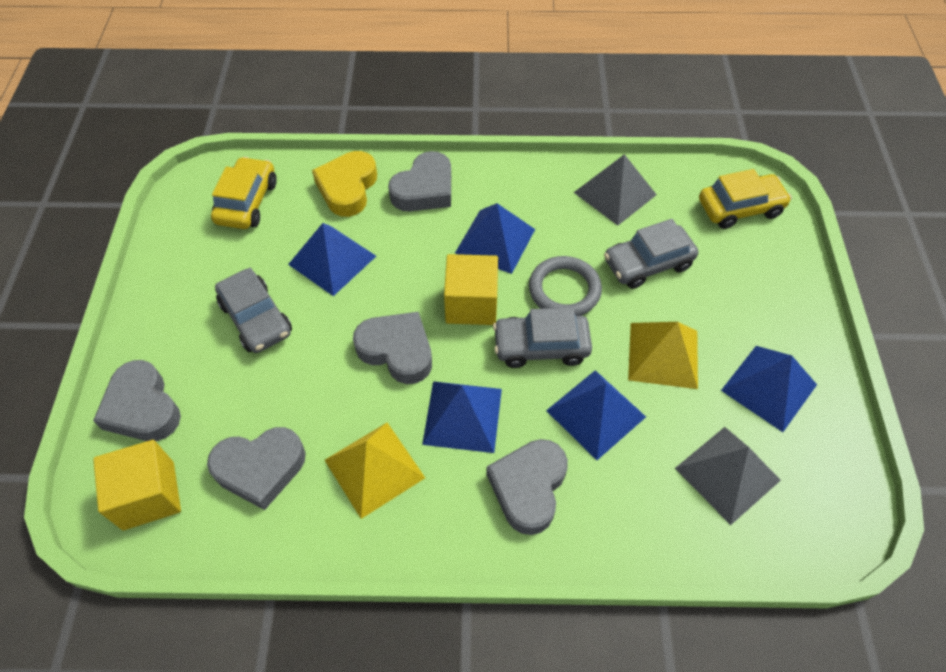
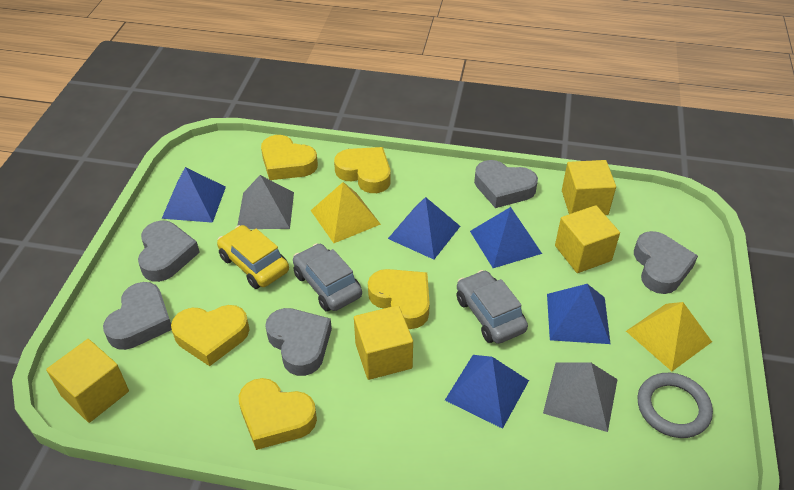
grey car: 3 -> 2
yellow car: 2 -> 1
yellow cube: 2 -> 4
yellow heart: 1 -> 5

